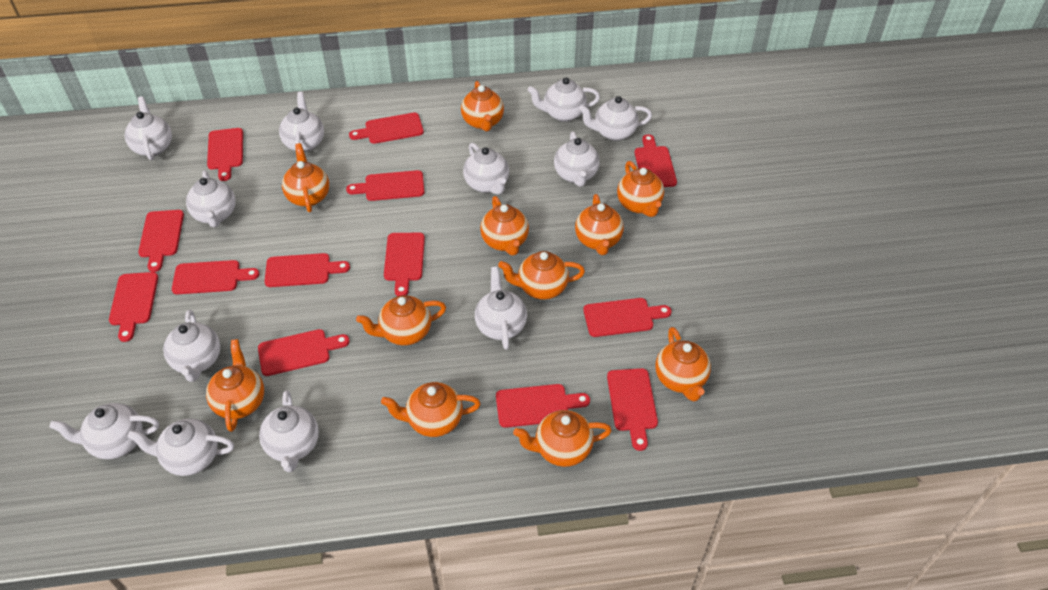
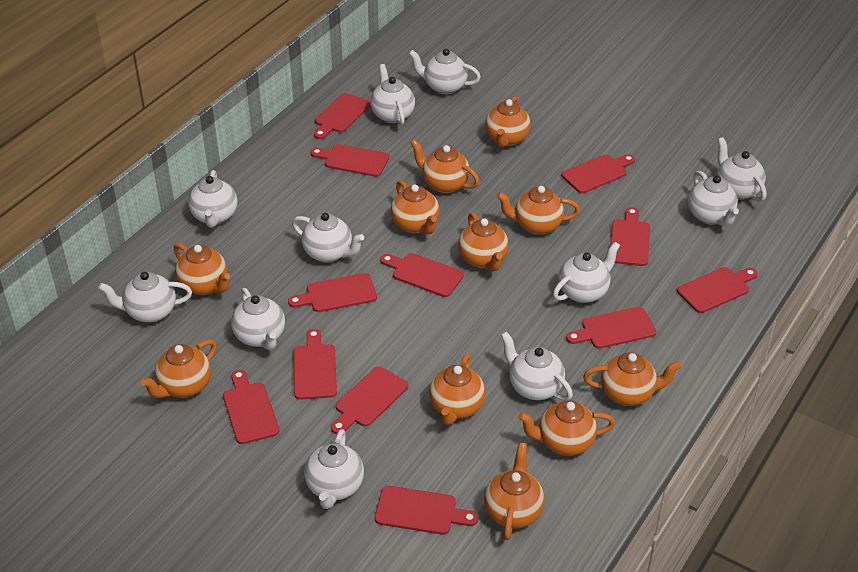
red cutting board: 13 -> 12
white teapot: 12 -> 11

